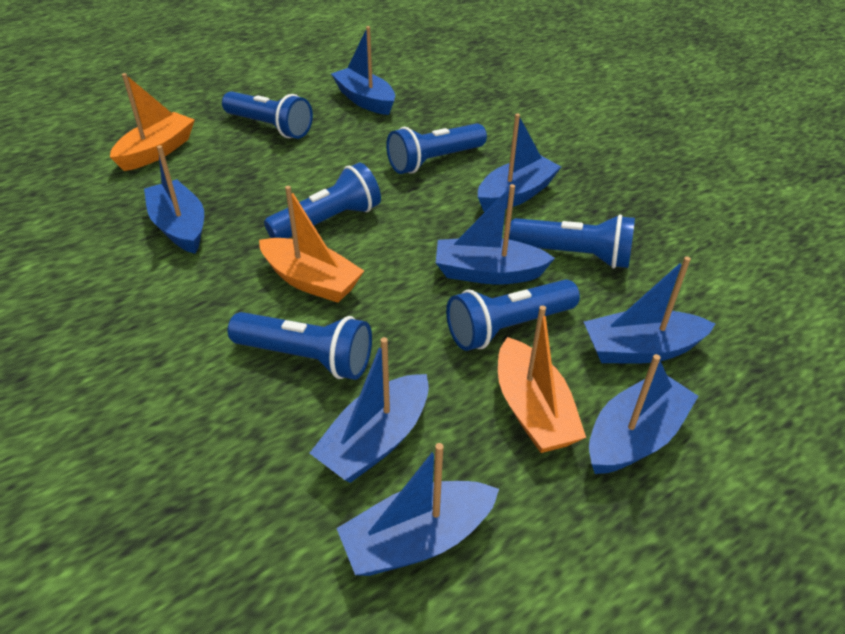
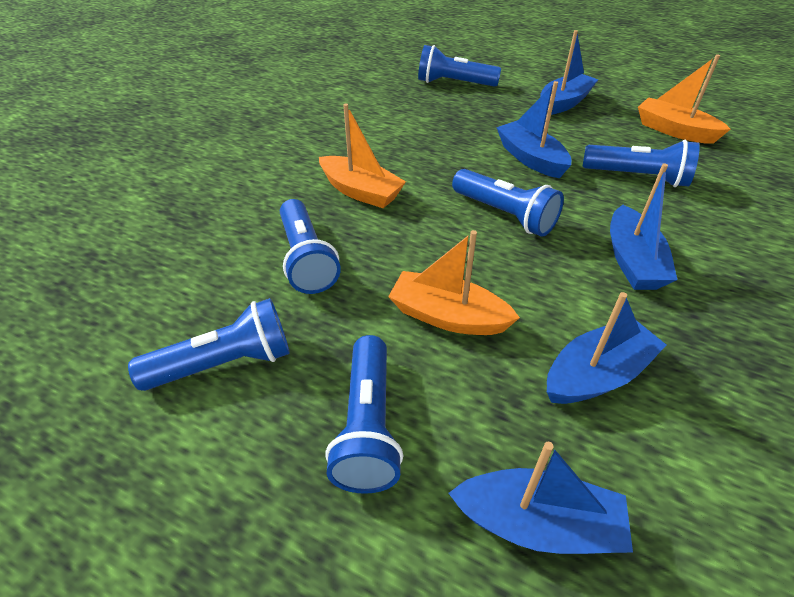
blue boat: 8 -> 5

